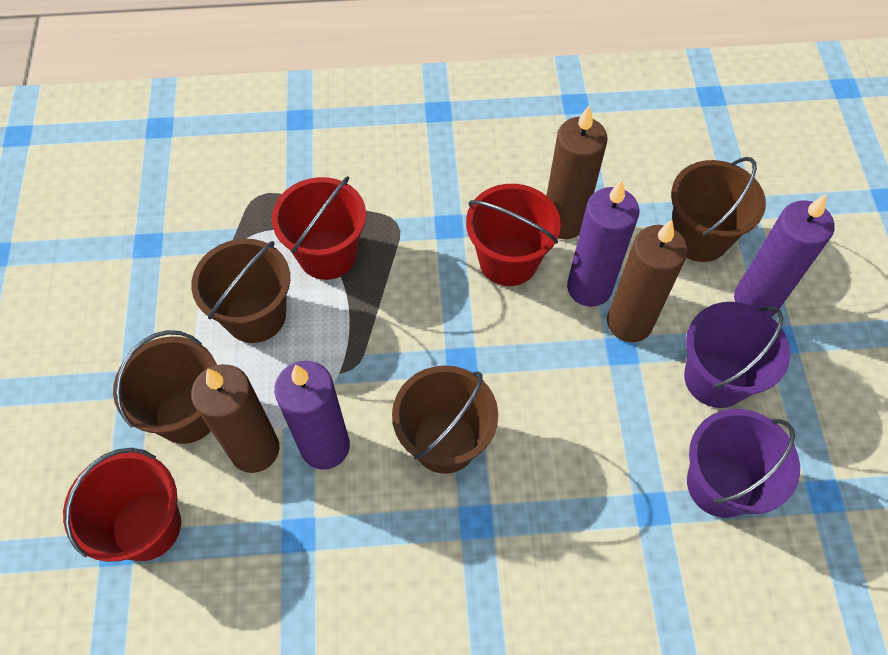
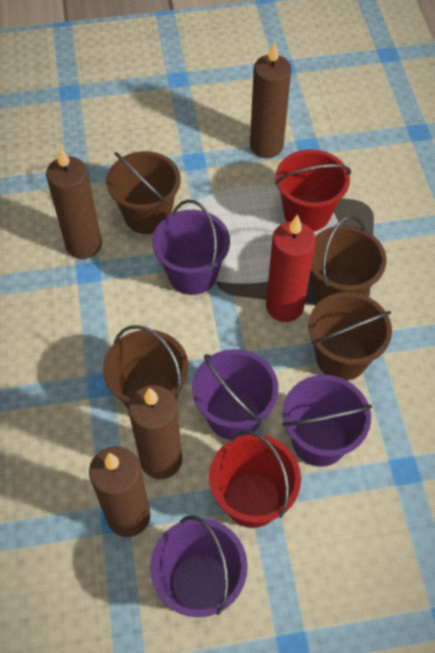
brown candle: 3 -> 4
purple bucket: 2 -> 4
purple candle: 3 -> 0
red bucket: 3 -> 2
red candle: 0 -> 1

